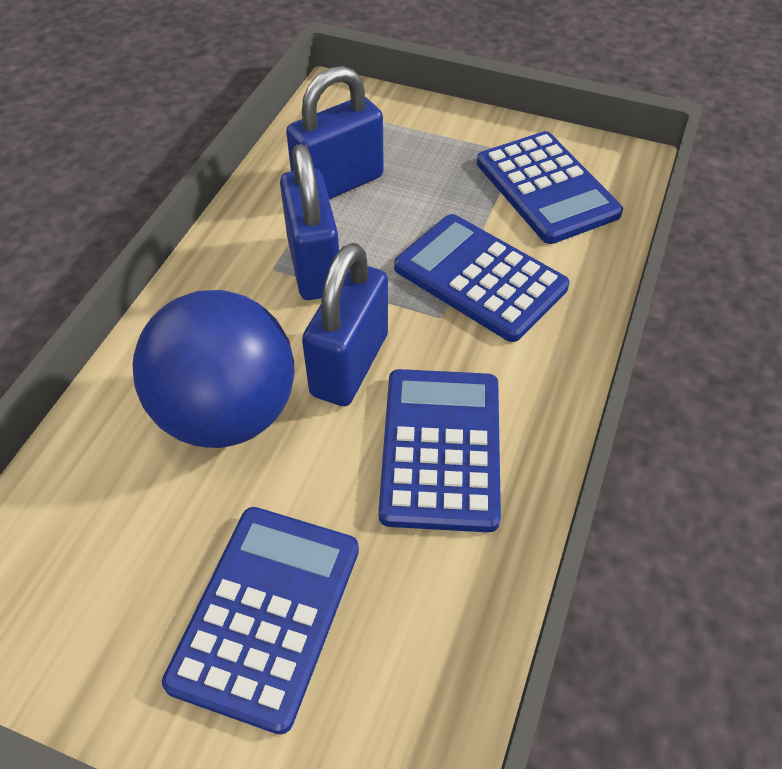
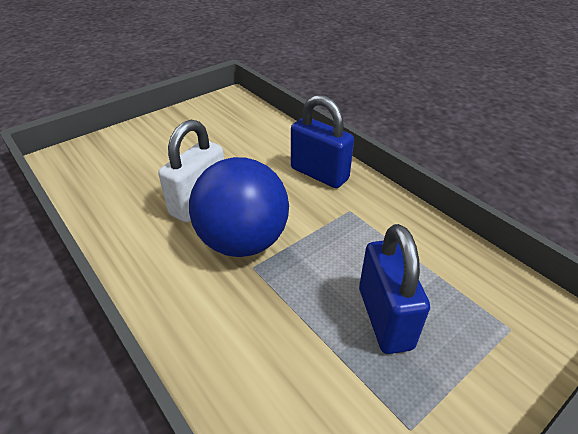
blue calculator: 4 -> 0
blue padlock: 3 -> 2
white padlock: 0 -> 1

